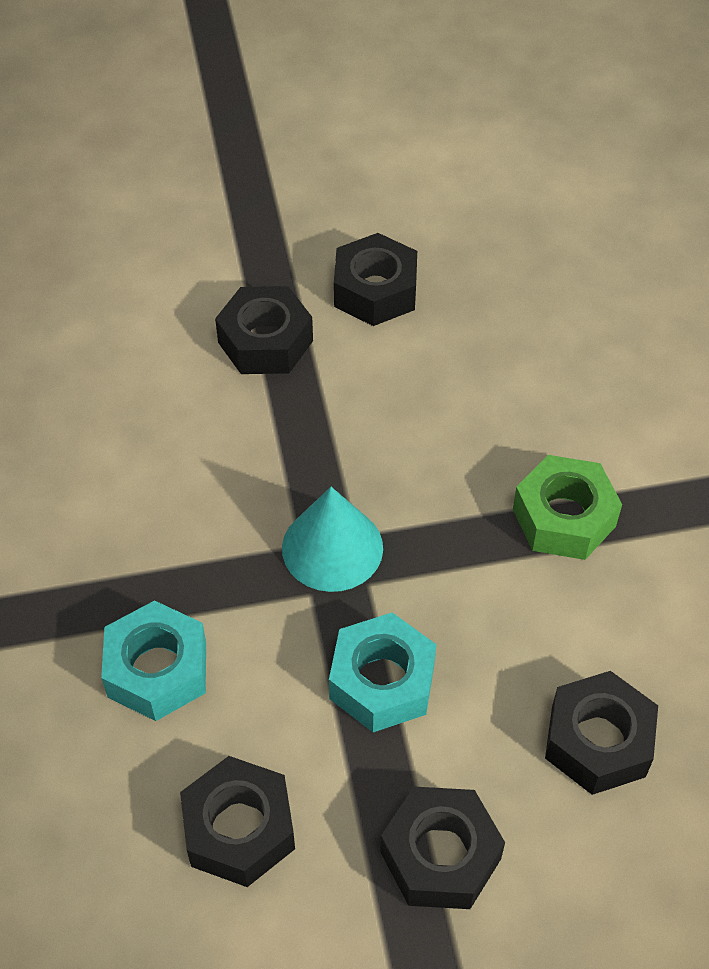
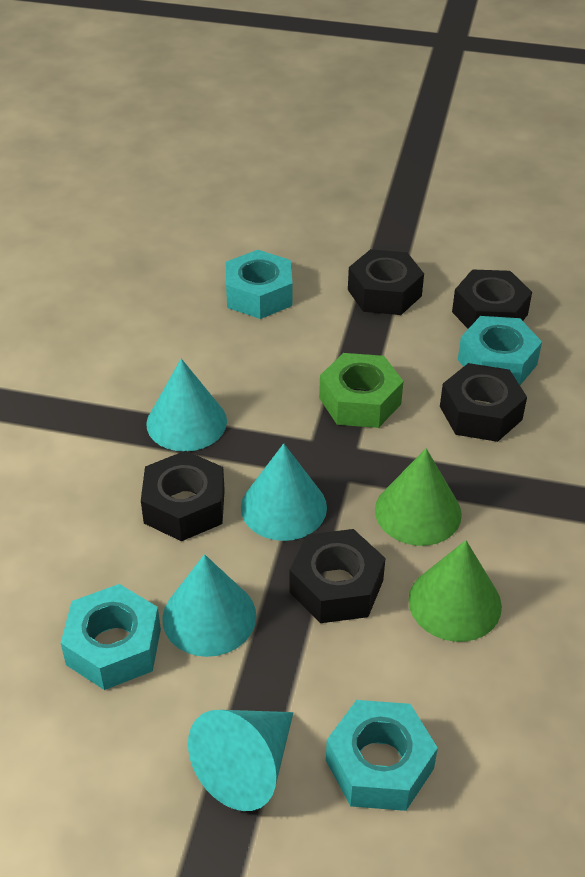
green cone: 0 -> 2
turquoise cone: 1 -> 4
turquoise nut: 2 -> 4

